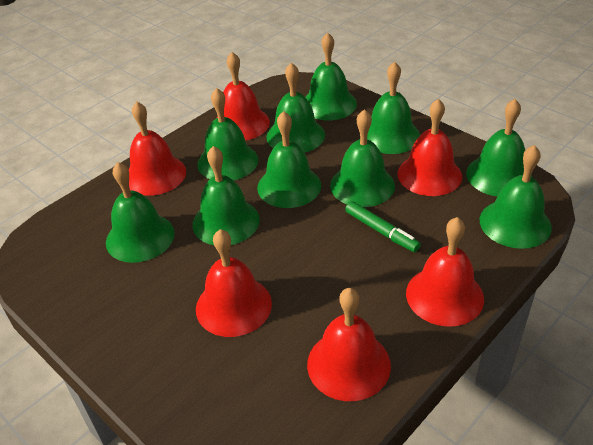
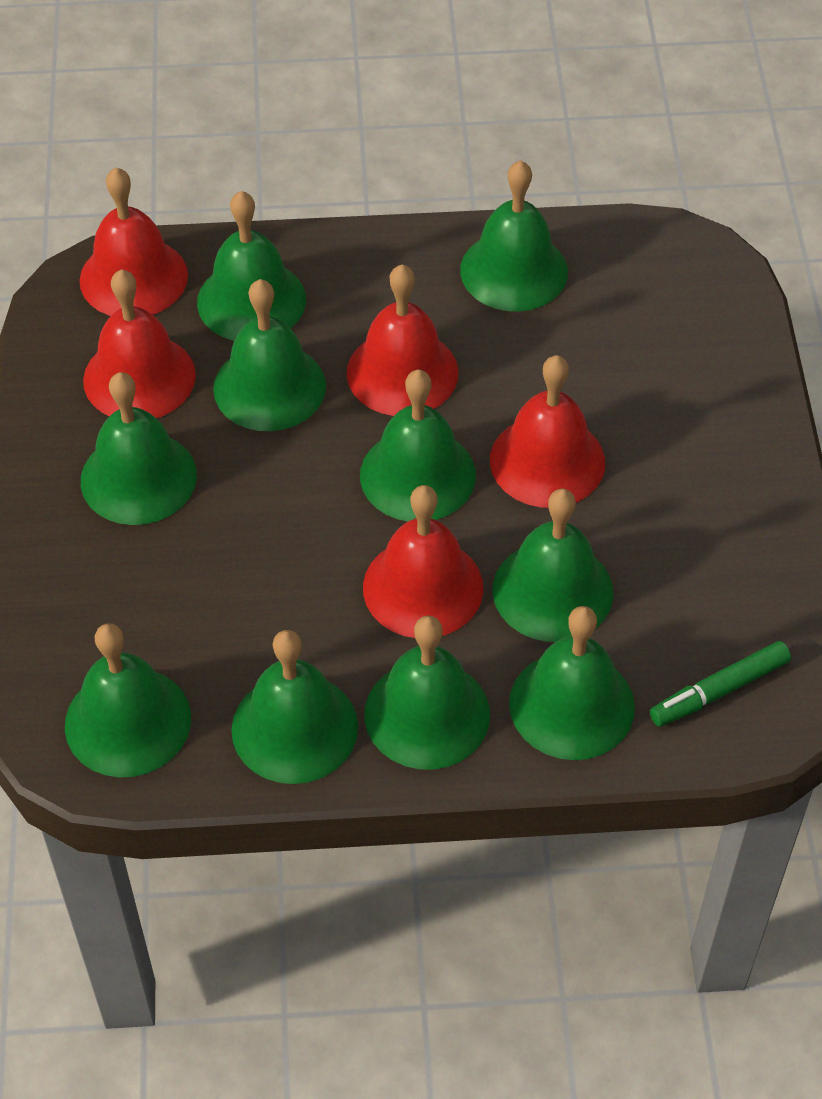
red bell: 6 -> 5

